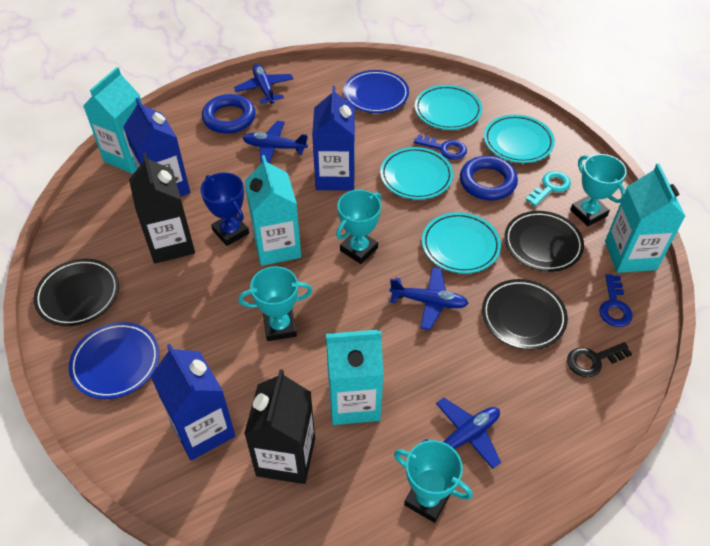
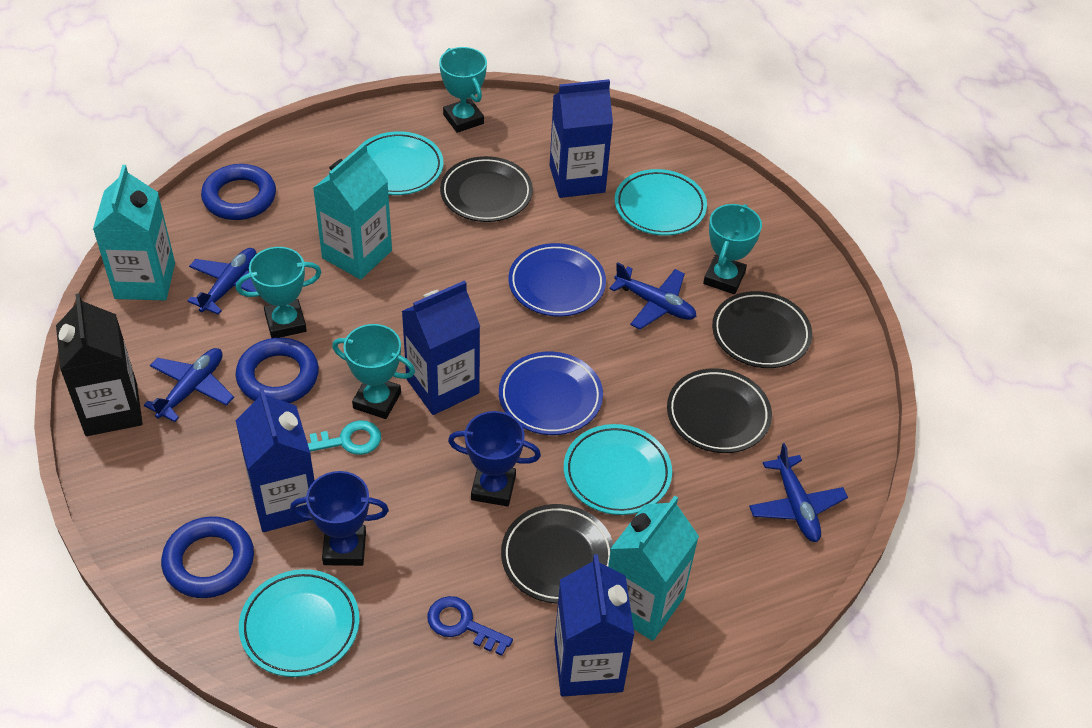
black carton: 2 -> 1
black key: 1 -> 0
black plate: 3 -> 4
blue carton: 3 -> 4
blue key: 2 -> 1
blue ring: 2 -> 3
blue trophy: 1 -> 2
turquoise carton: 4 -> 3

